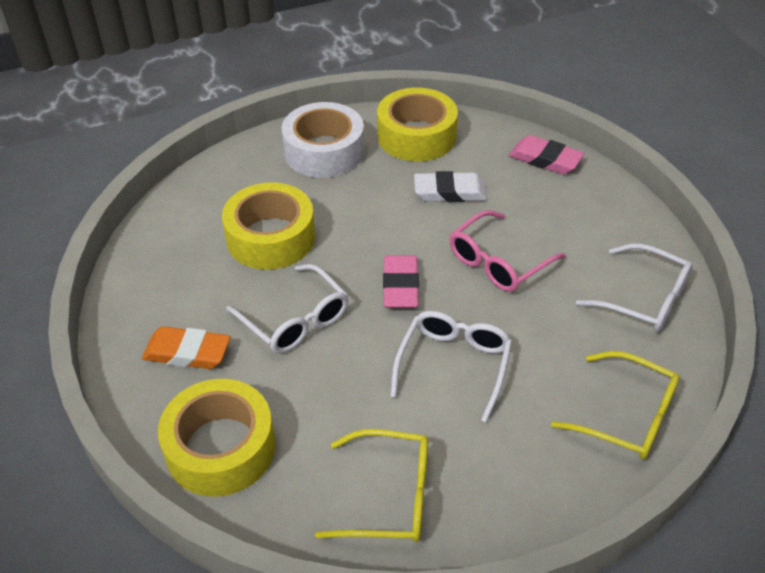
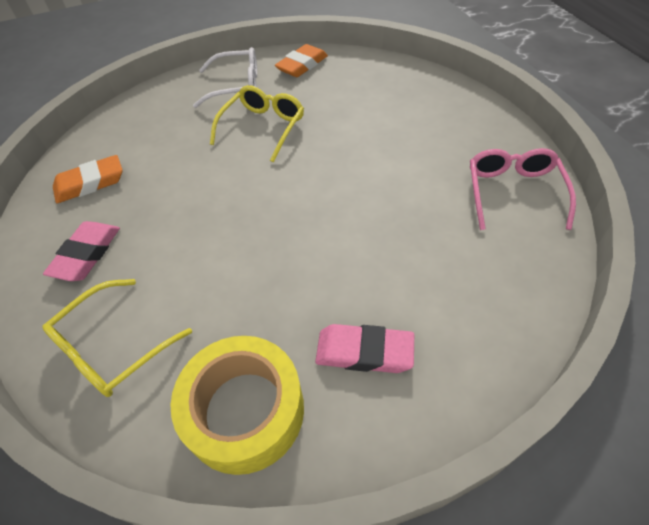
orange eraser: 1 -> 2
white eraser: 1 -> 0
white glasses: 3 -> 1
white tape: 1 -> 0
yellow tape: 3 -> 1

